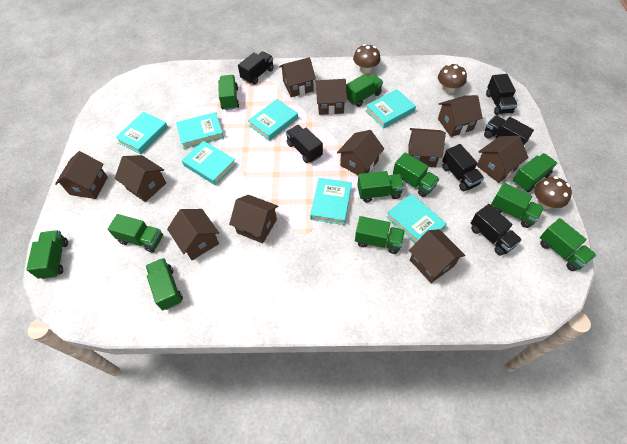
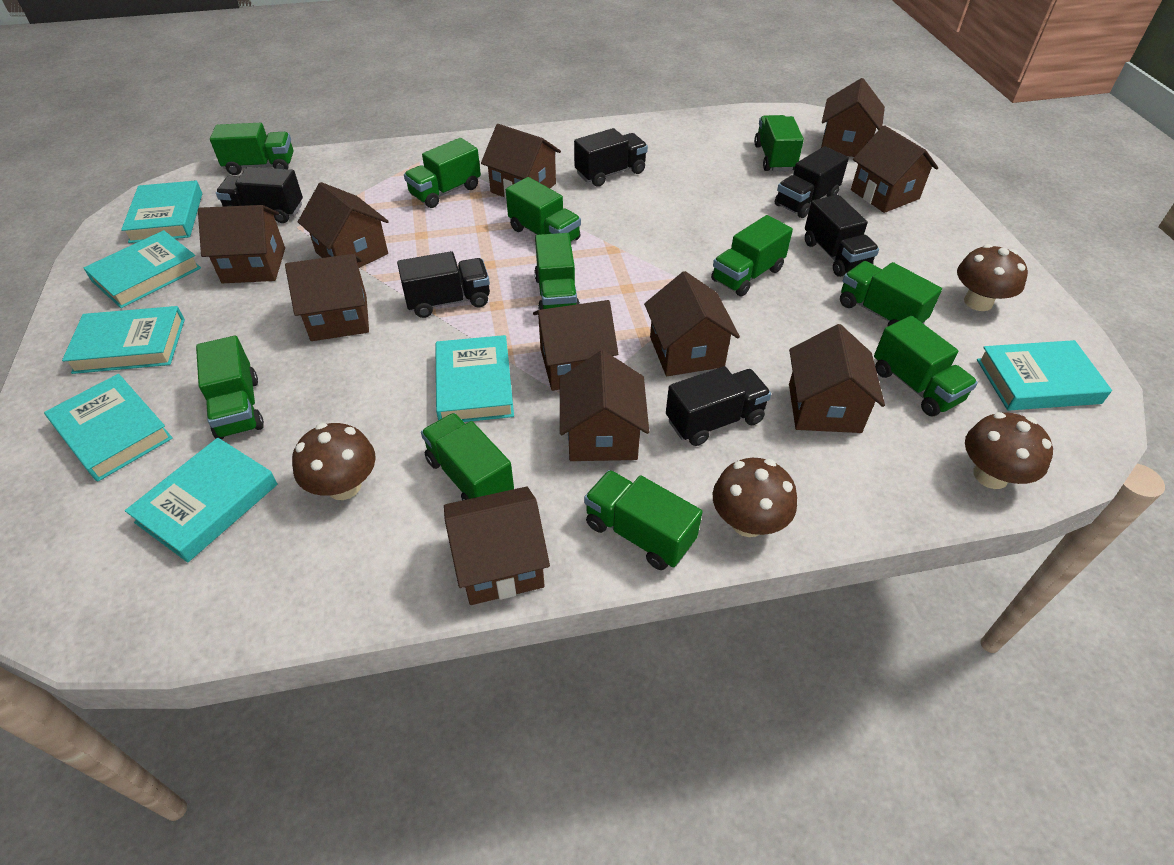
brown mushroom: 3 -> 4

